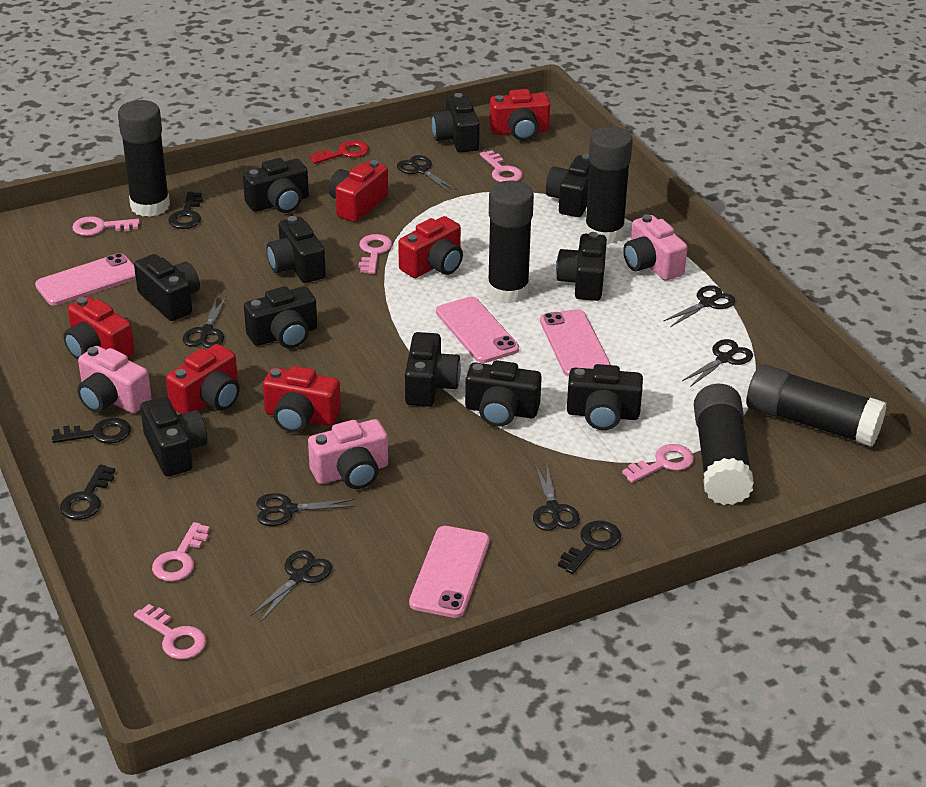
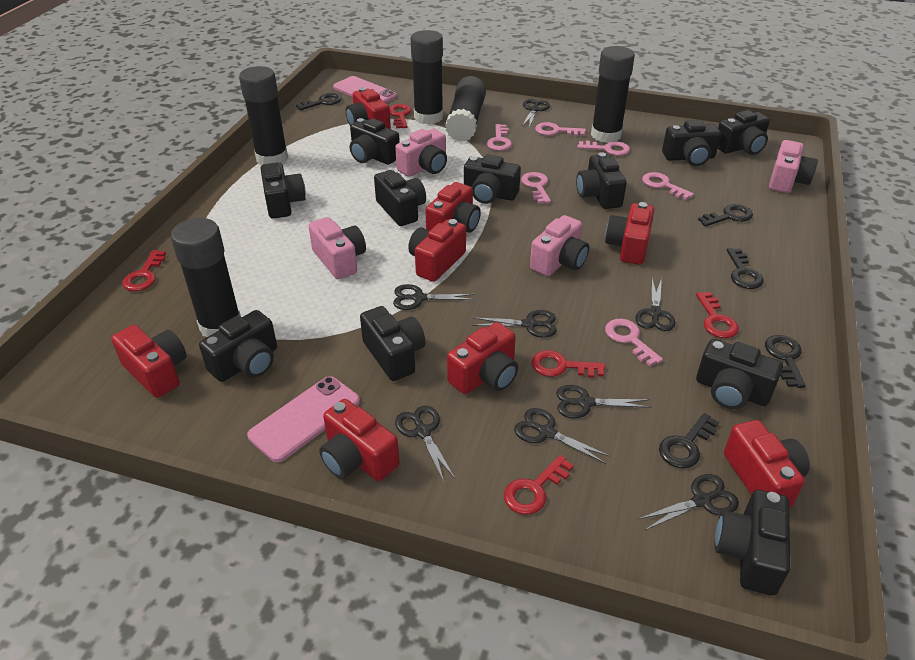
black key: 4 -> 5
black scissors: 7 -> 8
pink camera: 3 -> 4
pink phone: 4 -> 2
red camera: 6 -> 8
red key: 1 -> 5

